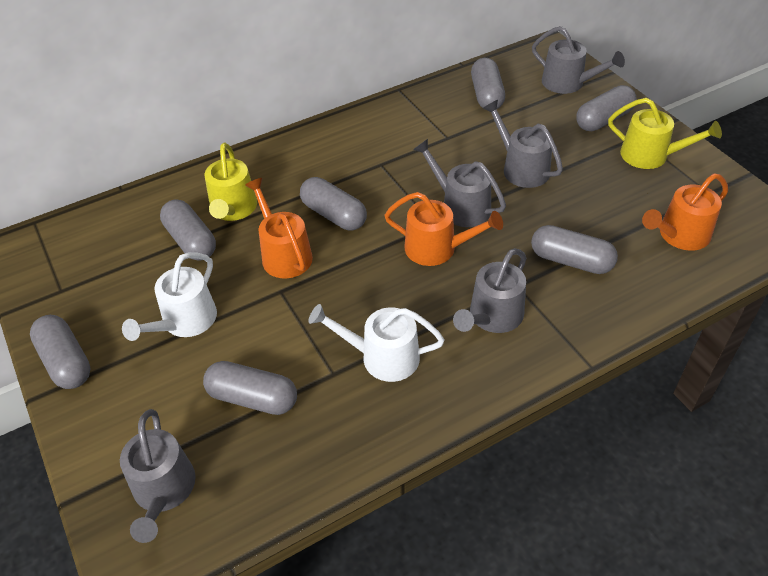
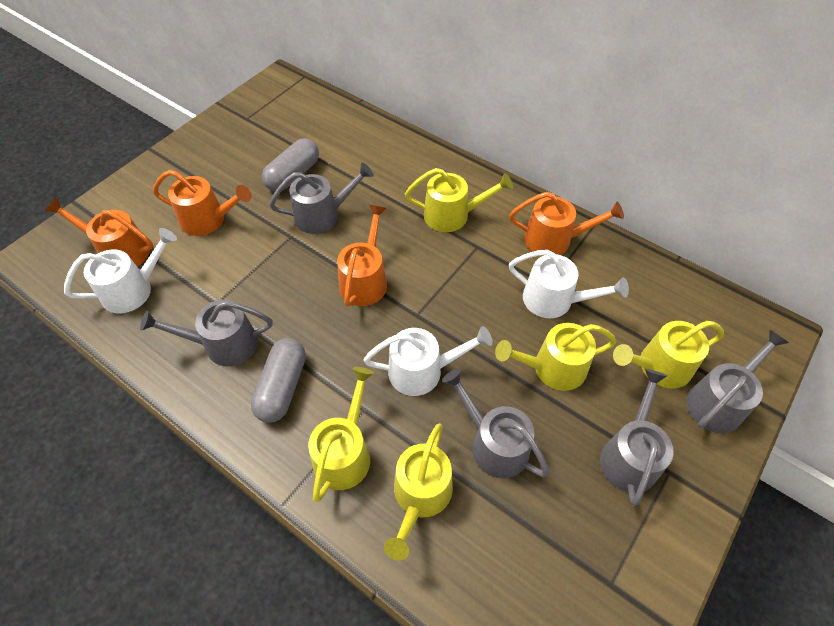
grey capsule: 7 -> 2
orange watering can: 3 -> 4
white watering can: 2 -> 3
yellow watering can: 2 -> 5

